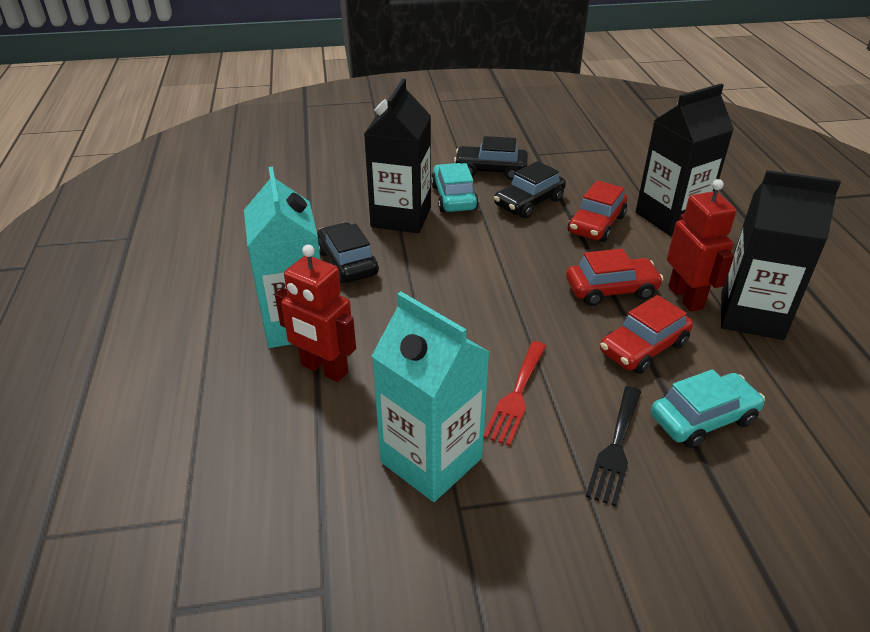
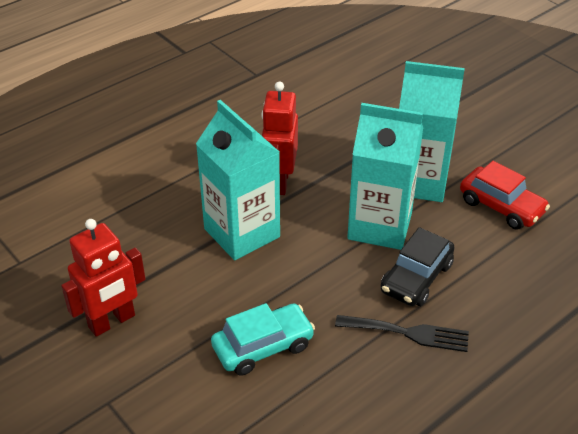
black car: 3 -> 1
black carton: 3 -> 0
red car: 3 -> 1
red fork: 1 -> 0
turquoise car: 2 -> 1
turquoise carton: 2 -> 3

